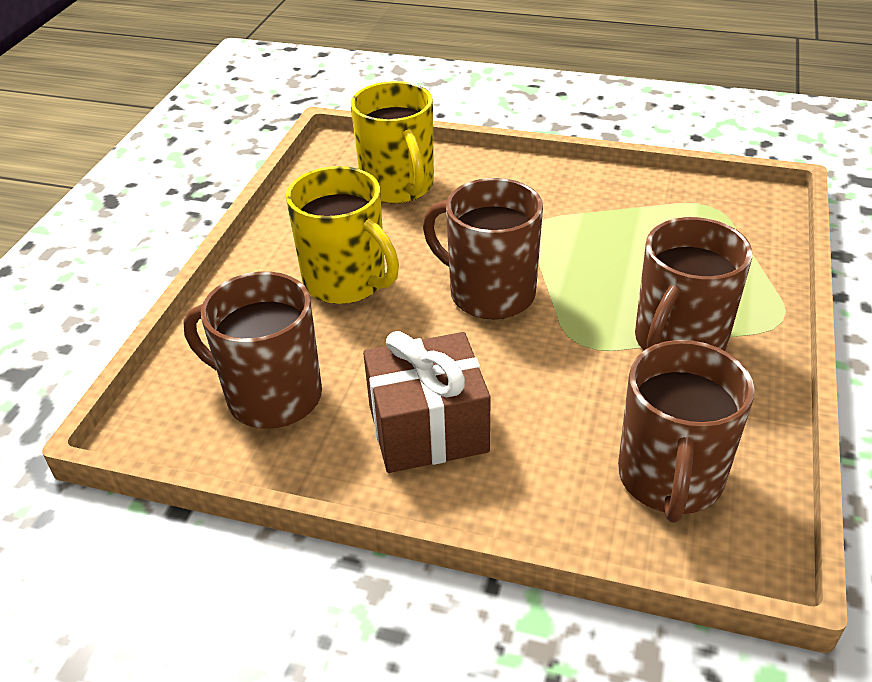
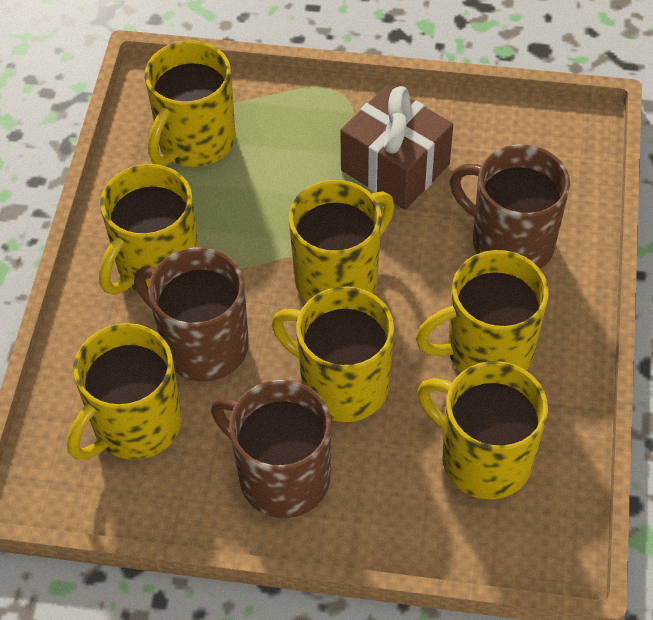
brown mug: 4 -> 3
yellow mug: 2 -> 7

